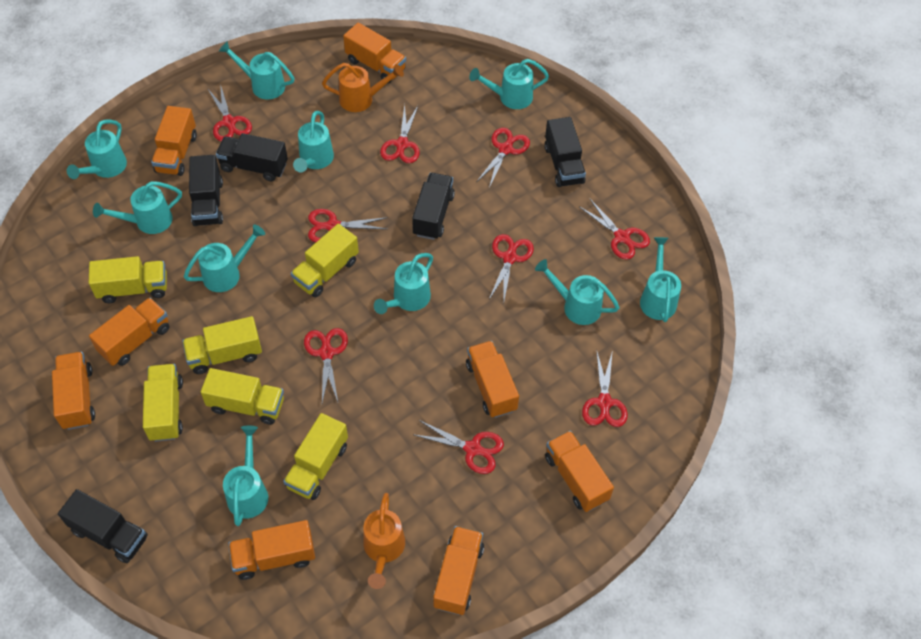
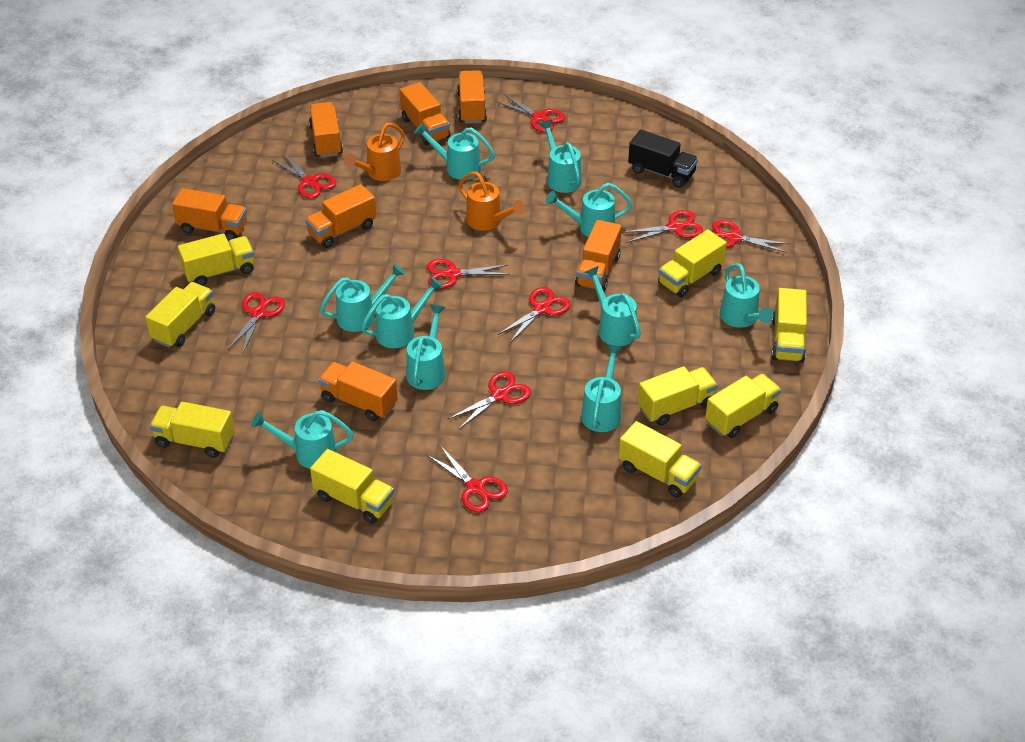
black truck: 5 -> 1
orange truck: 8 -> 7
yellow truck: 6 -> 9

